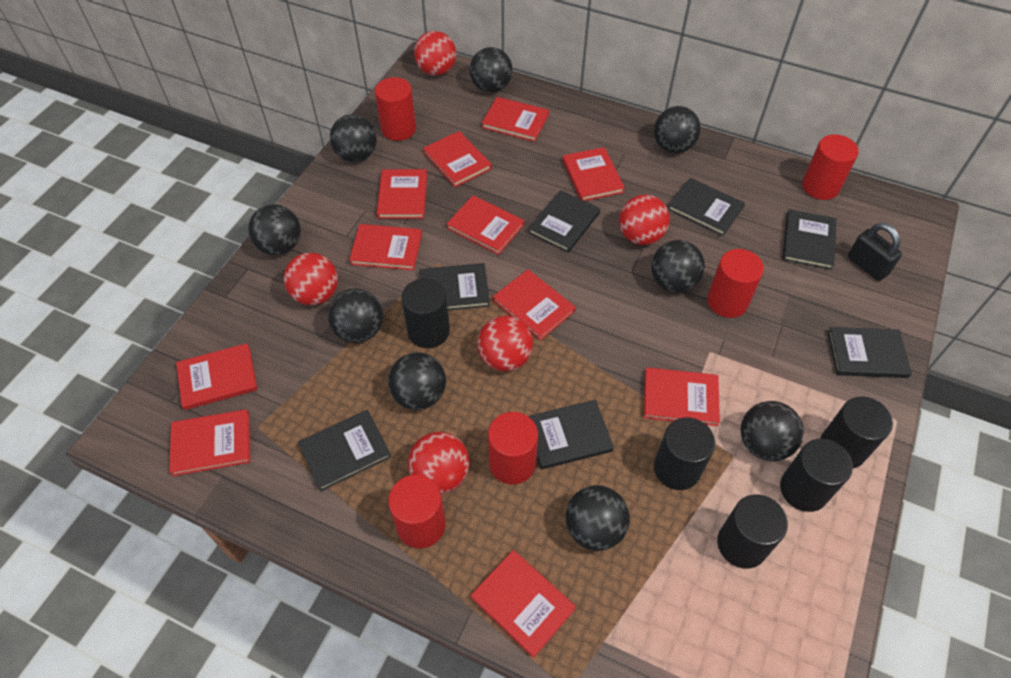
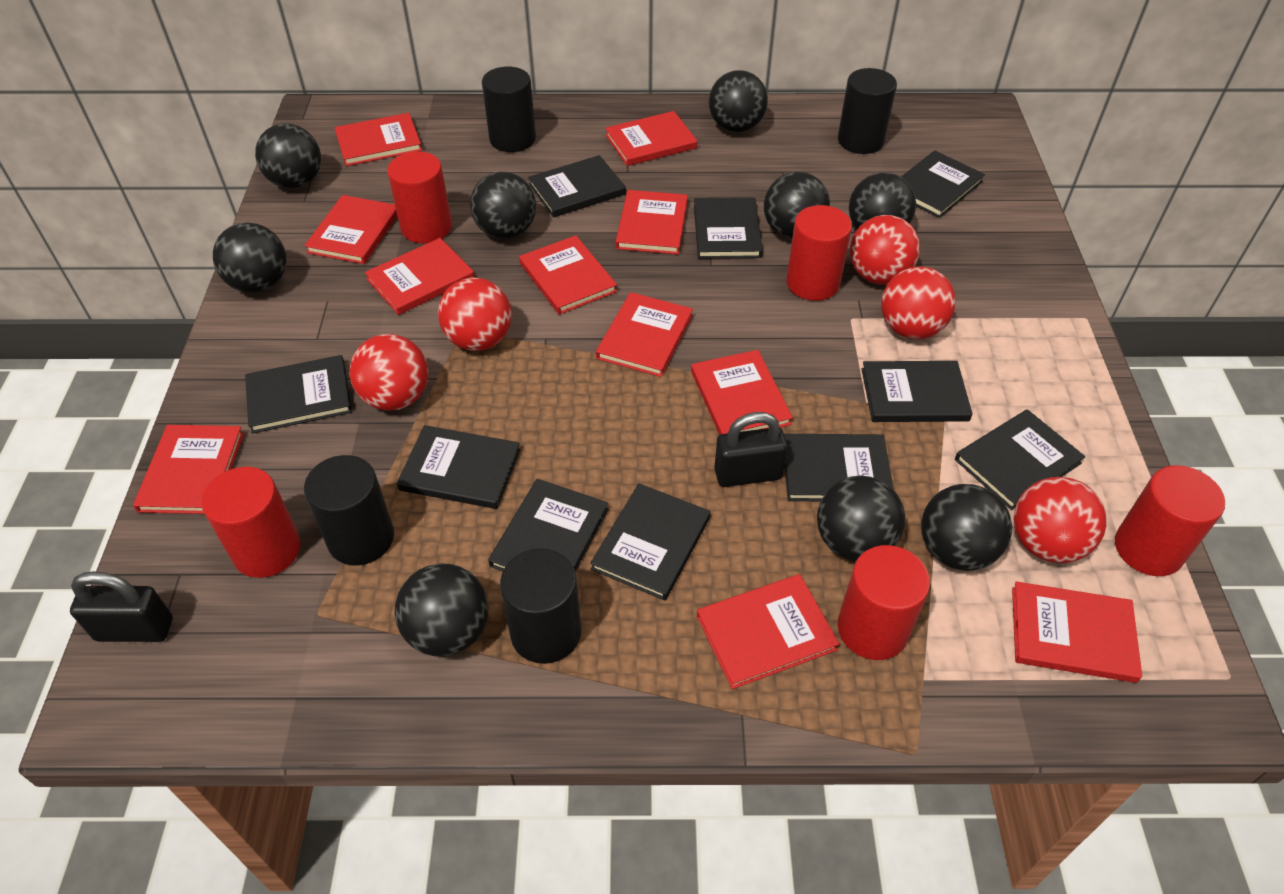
black book: 7 -> 10
black cylinder: 5 -> 4
black padlock: 1 -> 2

